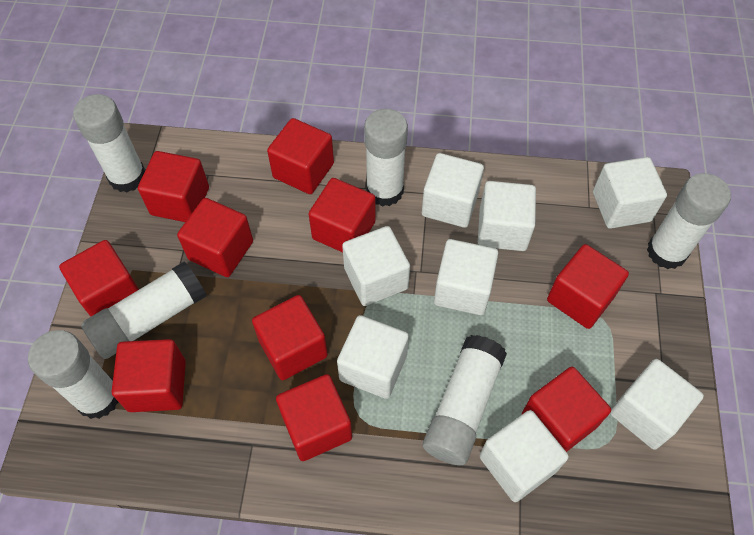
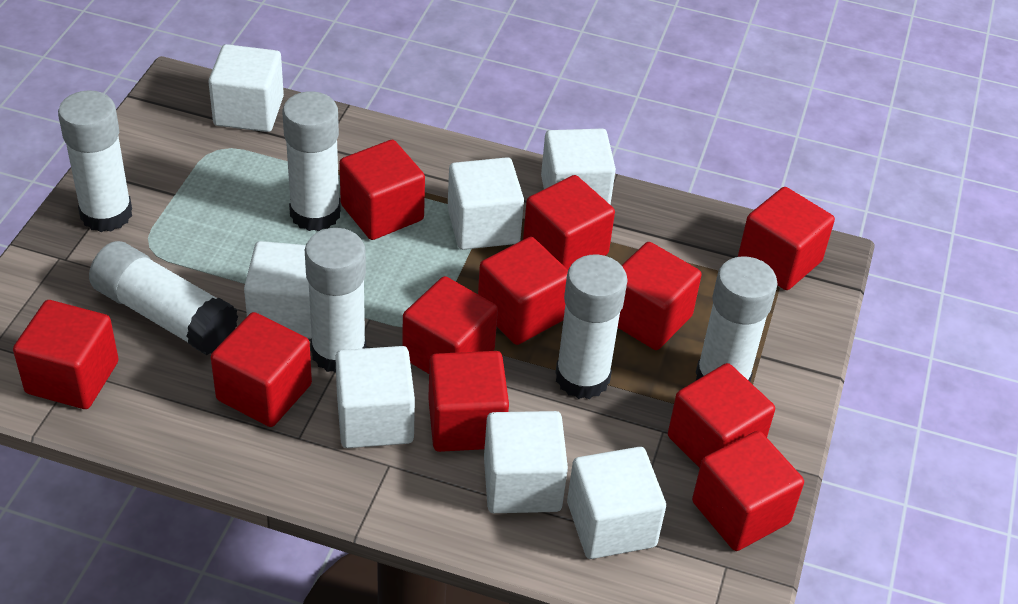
red cube: 10 -> 11
white cube: 8 -> 7

